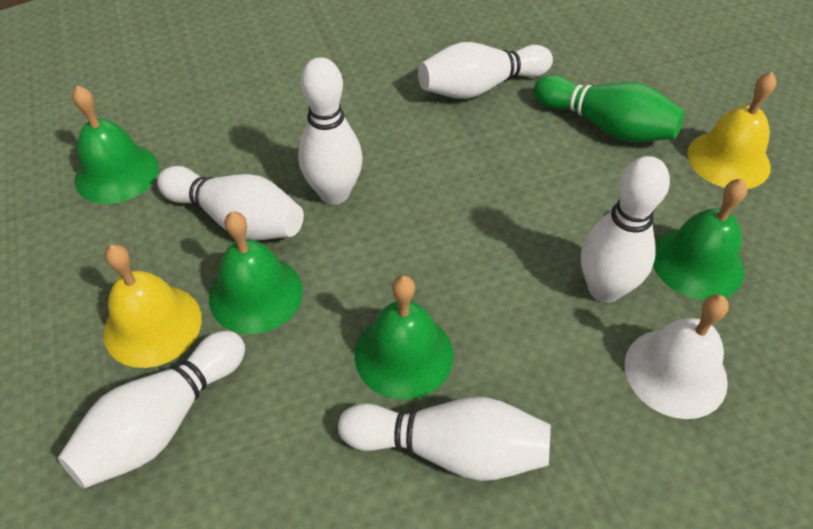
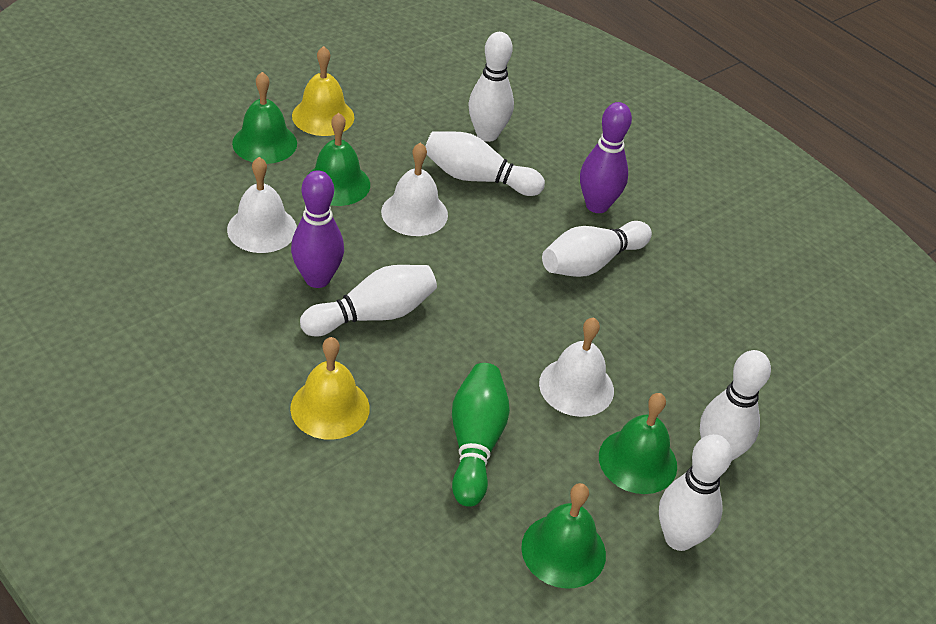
purple bowling pin: 0 -> 2
white bell: 1 -> 3

